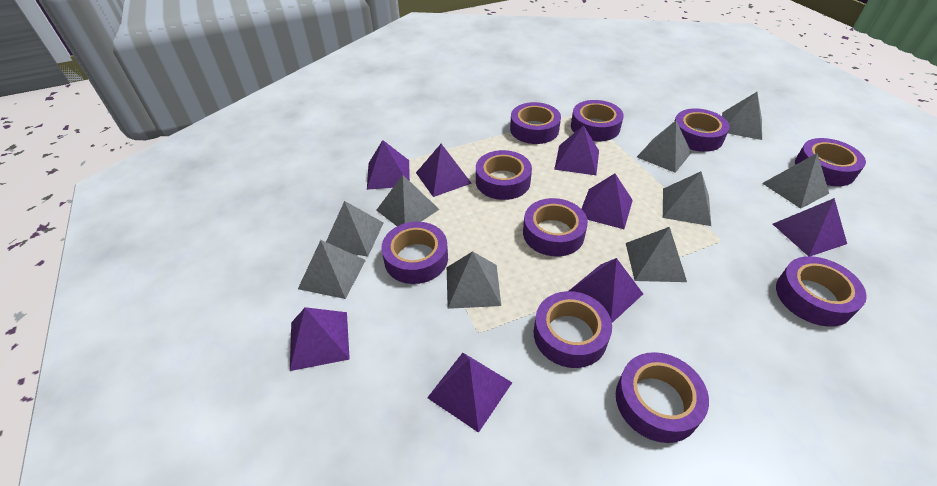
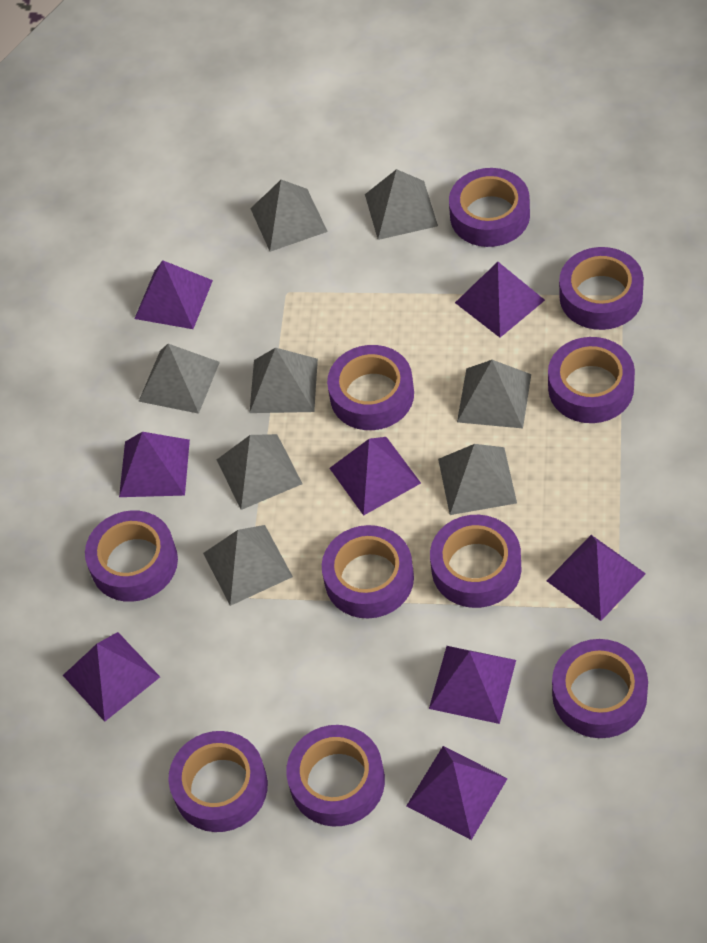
grey pyramid: 9 -> 8

